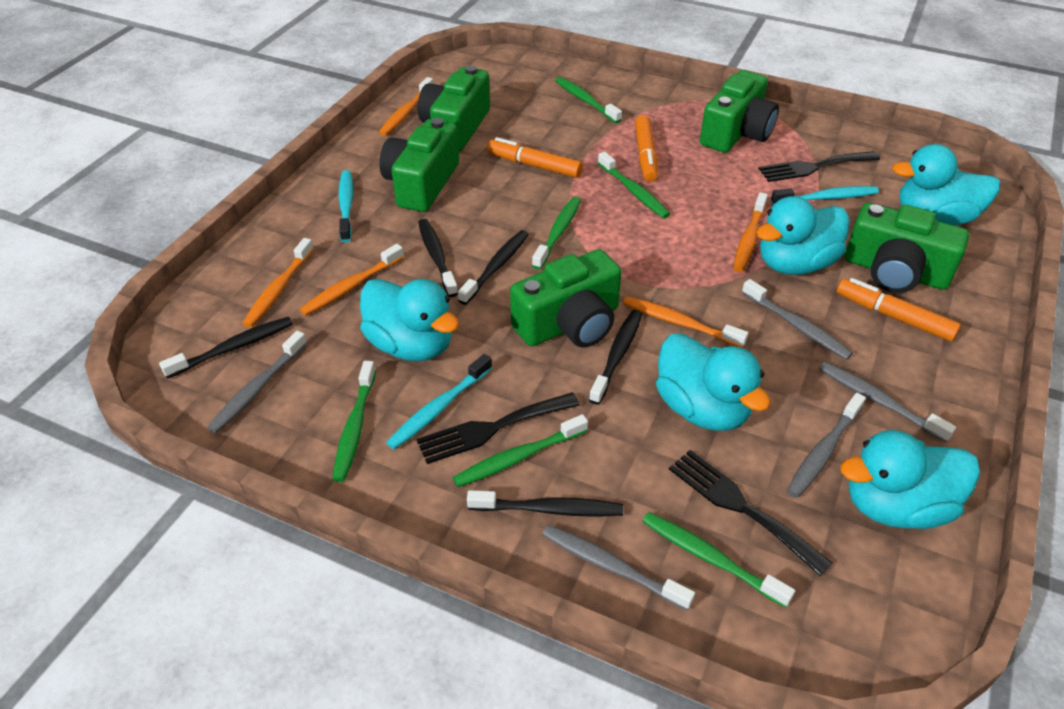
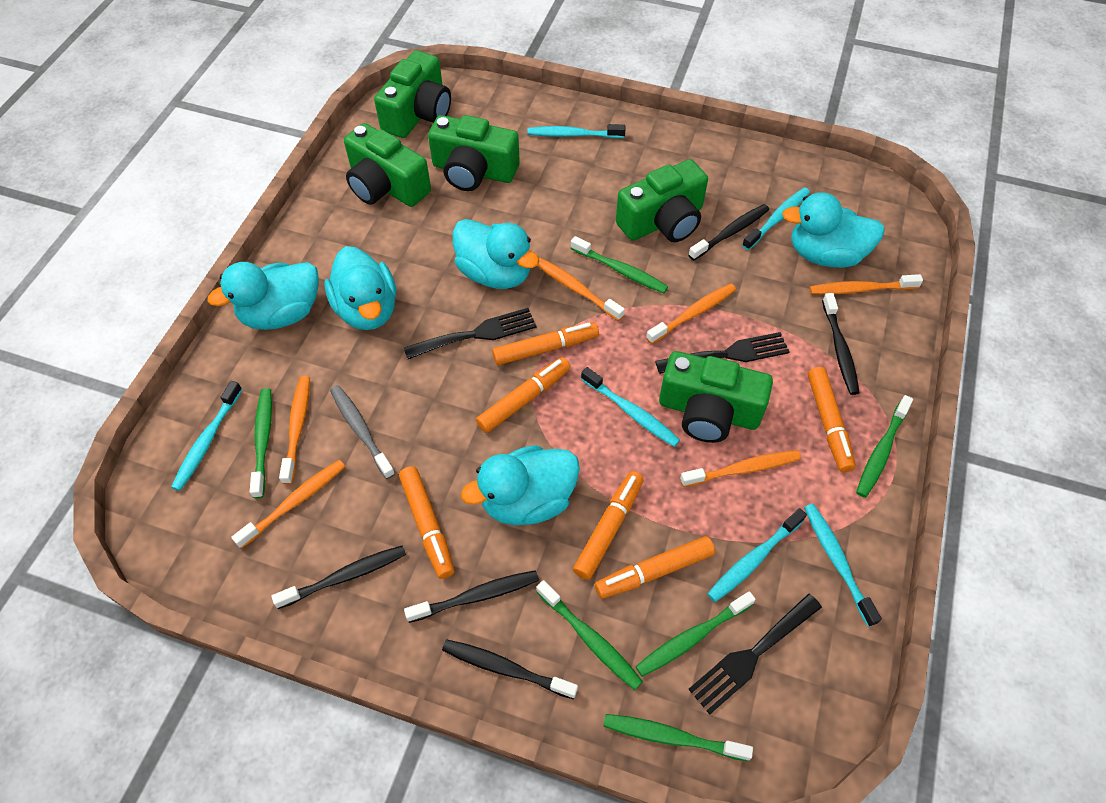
grey toothbrush: 5 -> 1
orange marker: 3 -> 6
orange toothbrush: 5 -> 6
turquoise toothbrush: 3 -> 6

